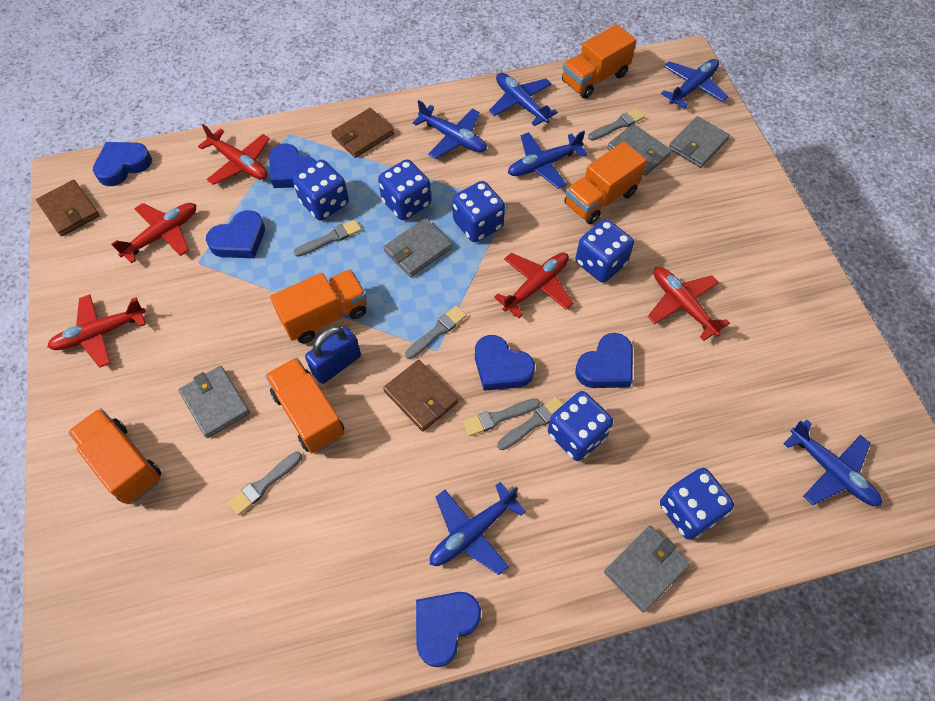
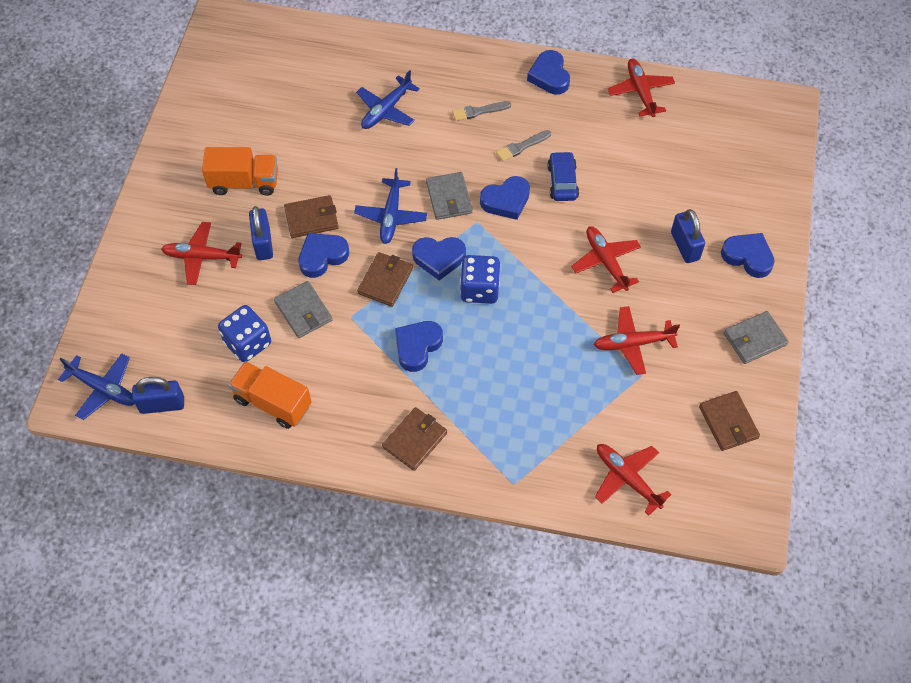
blue car: 0 -> 1
blue dice: 6 -> 2
blue padlock: 1 -> 3
blue plane: 6 -> 3
brown wallet: 3 -> 4
grey brush: 6 -> 2
grey wallet: 5 -> 3
orange truck: 5 -> 2

